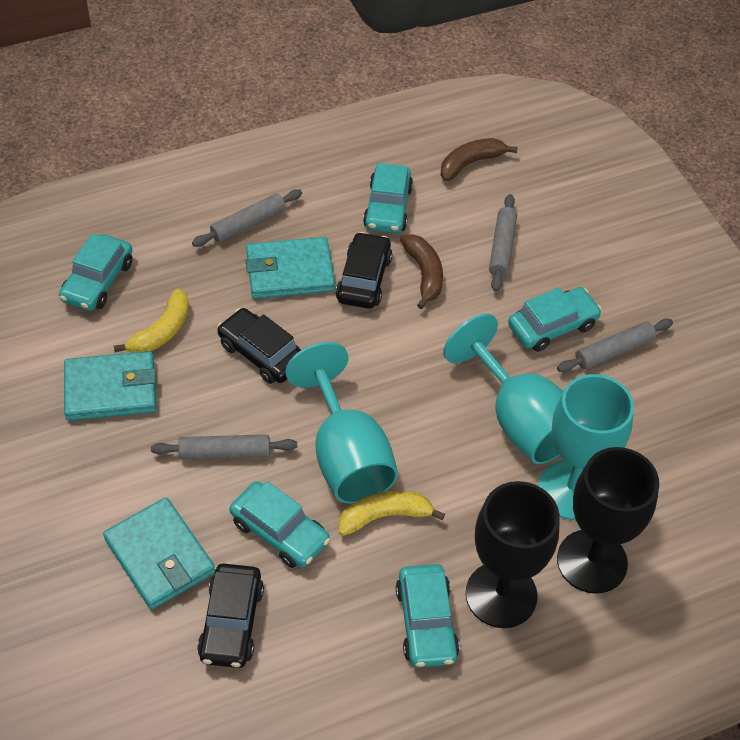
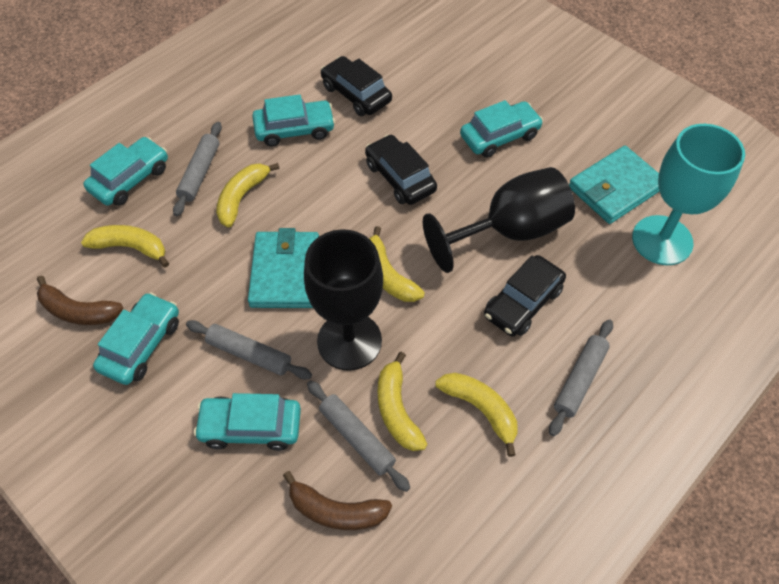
turquoise goblet: 3 -> 1
turquoise wallet: 3 -> 2
yellow banana: 2 -> 5

